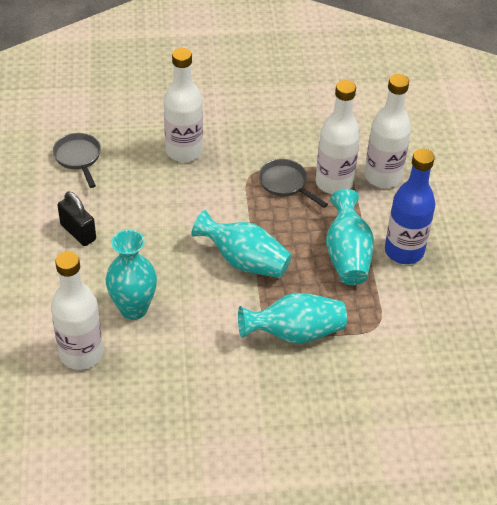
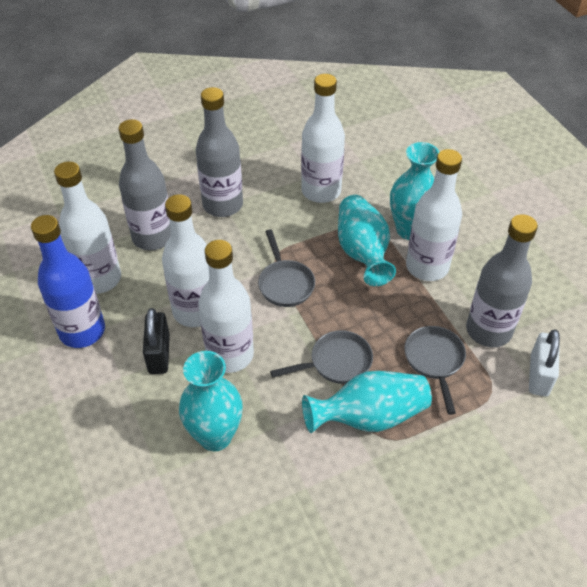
grey bottle: 0 -> 3
grey pan: 2 -> 3
white bottle: 4 -> 5
white padlock: 0 -> 1

